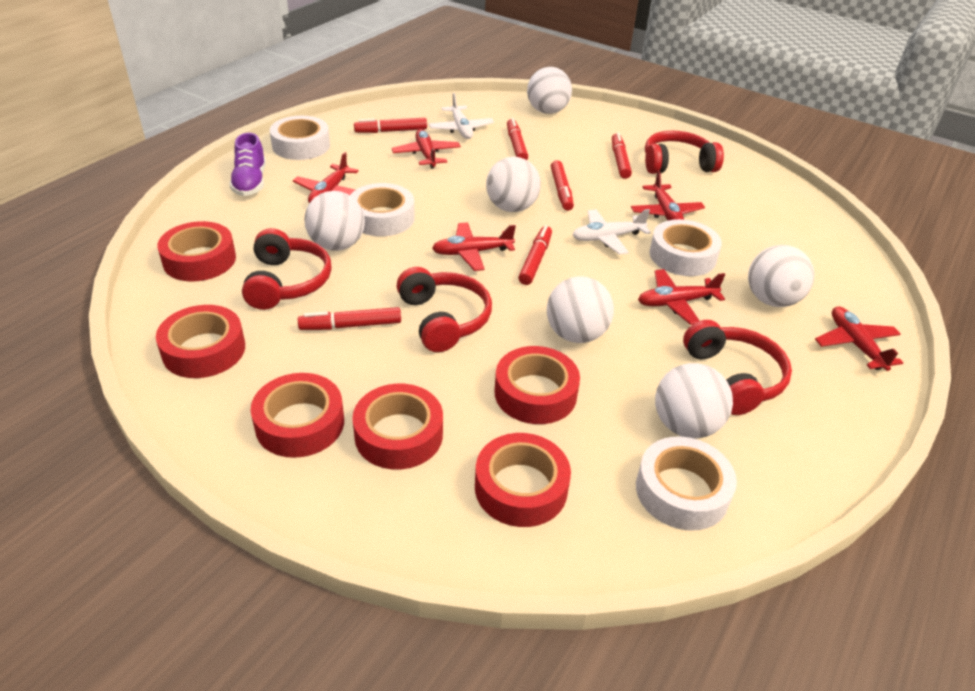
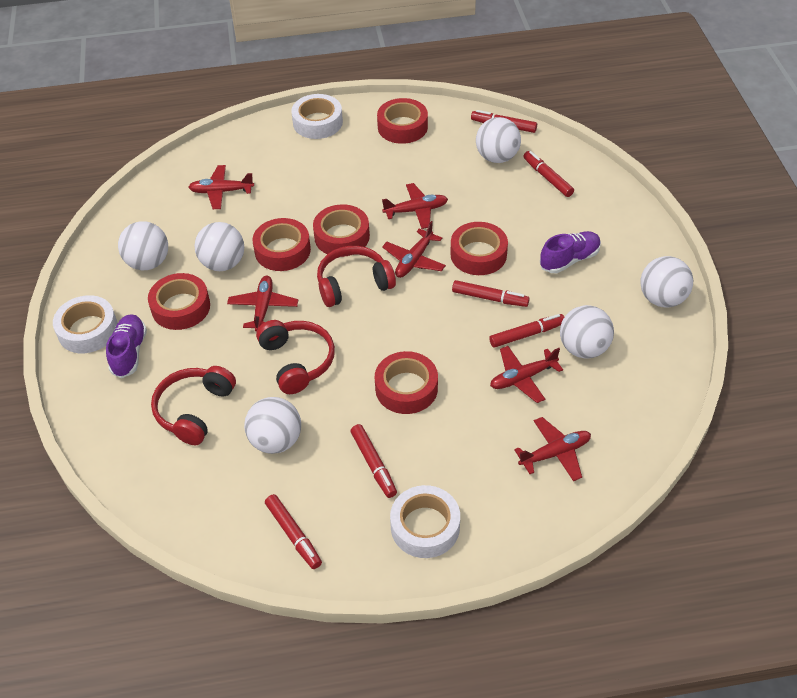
purple shoe: 1 -> 2
red headphones: 4 -> 3
white plane: 2 -> 0
white tape: 4 -> 3

